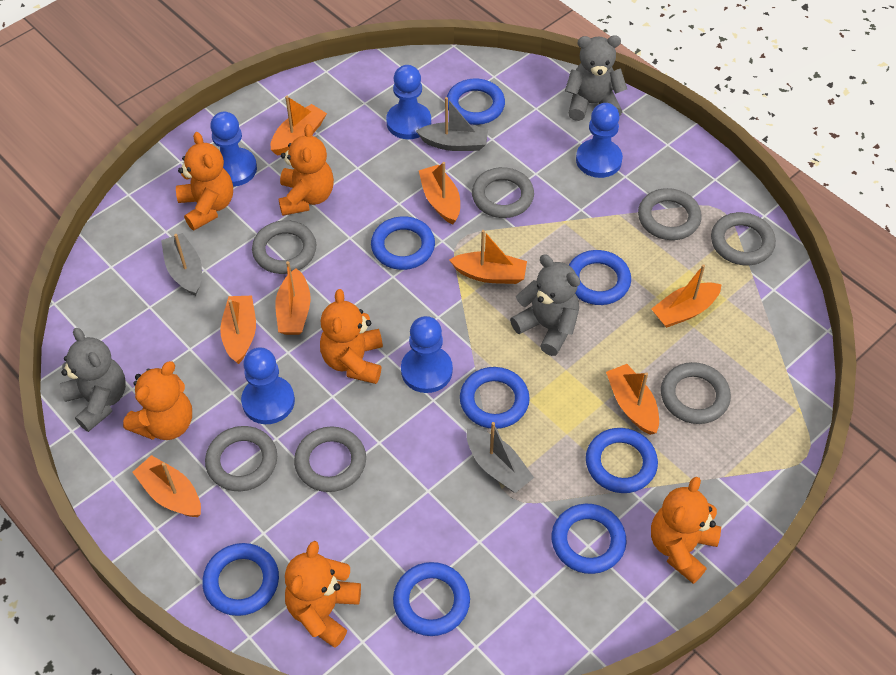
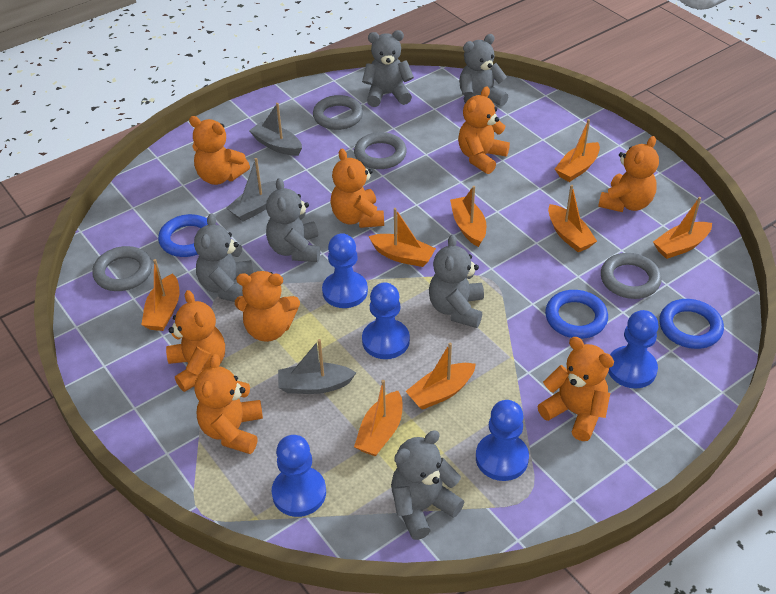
blue ring: 8 -> 3
grey ring: 7 -> 4
grey teddy bear: 3 -> 6
orange teddy bear: 6 -> 8

